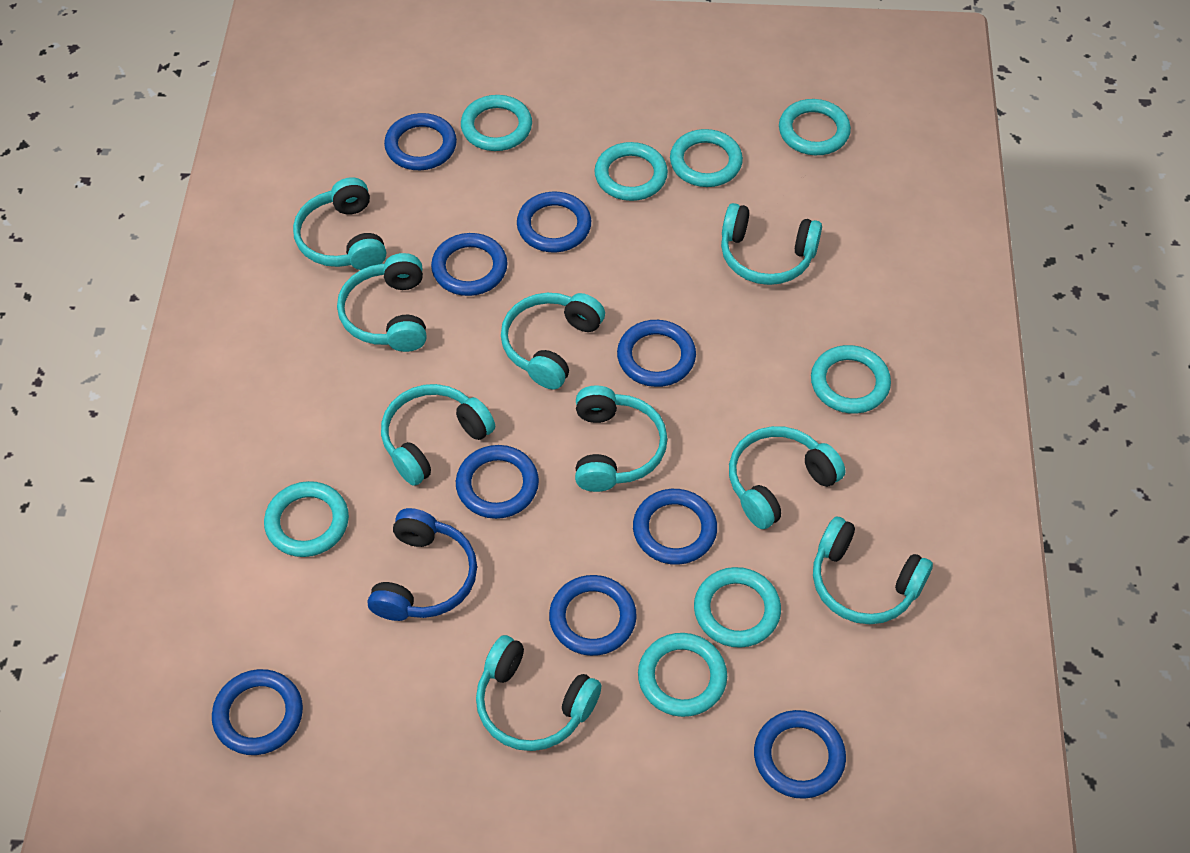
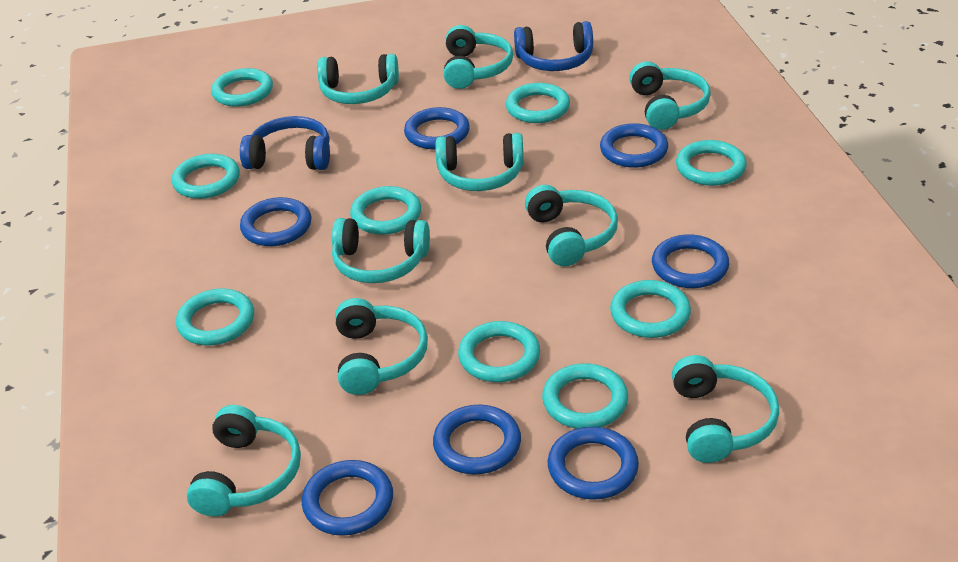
blue headphones: 1 -> 2
blue ring: 9 -> 7
turquoise ring: 8 -> 9

